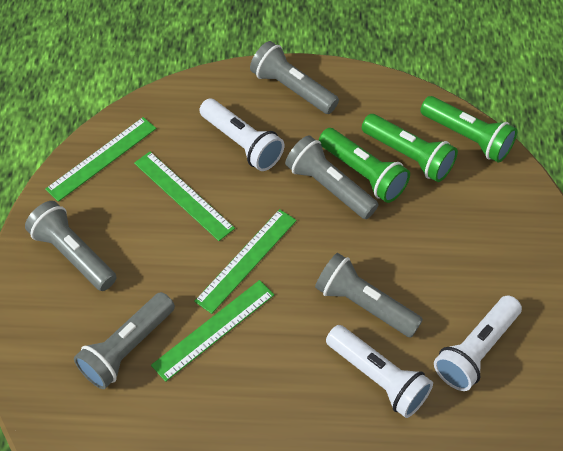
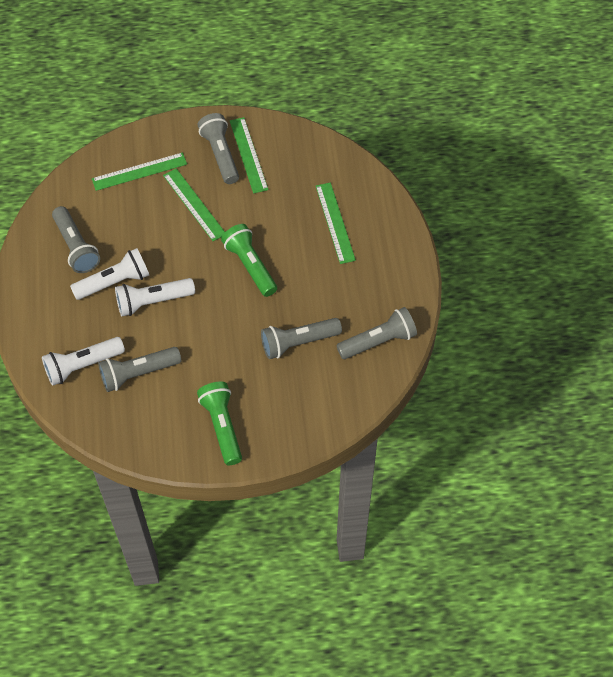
green flashlight: 3 -> 2

